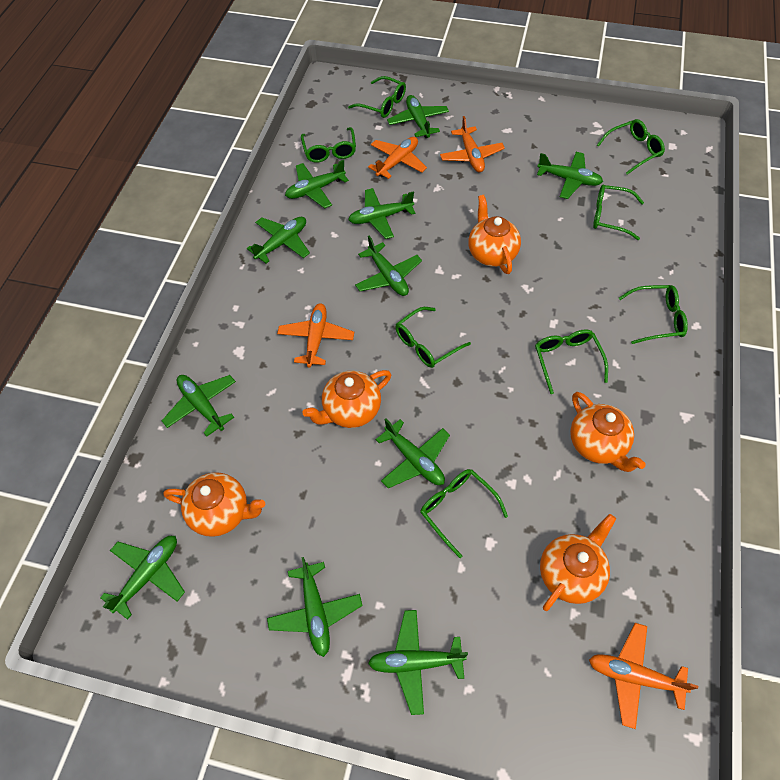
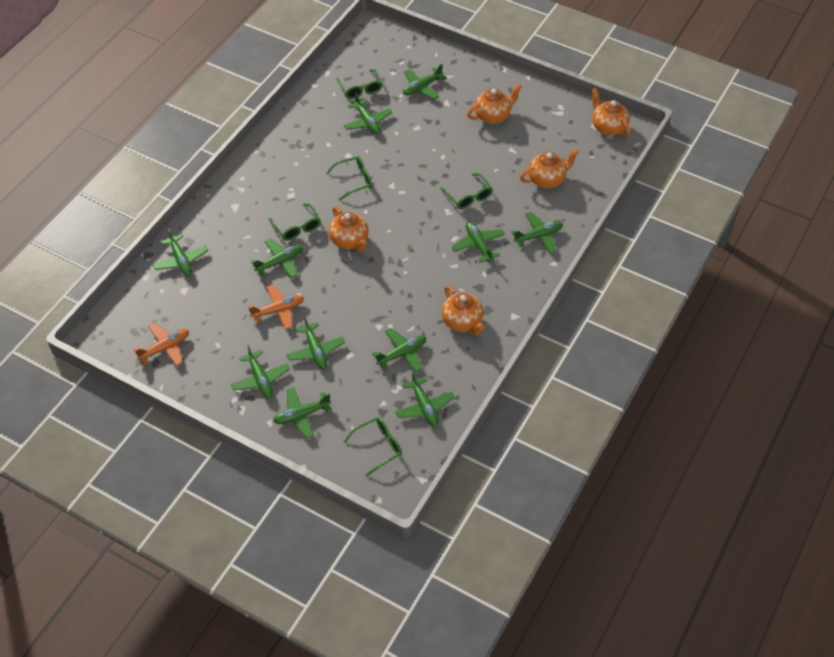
green glasses: 8 -> 5
orange plane: 4 -> 2

